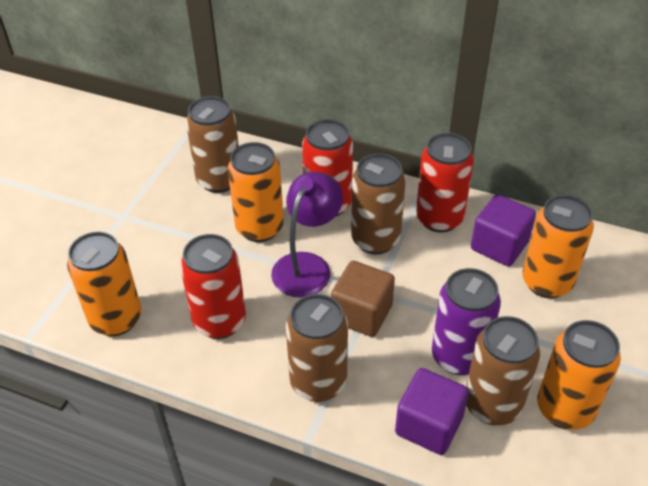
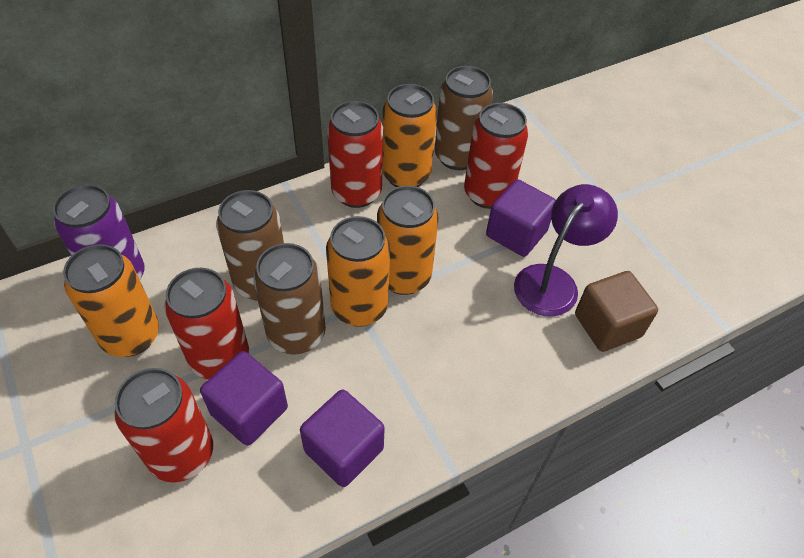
brown can: 4 -> 3
purple cube: 2 -> 3
red can: 3 -> 4

